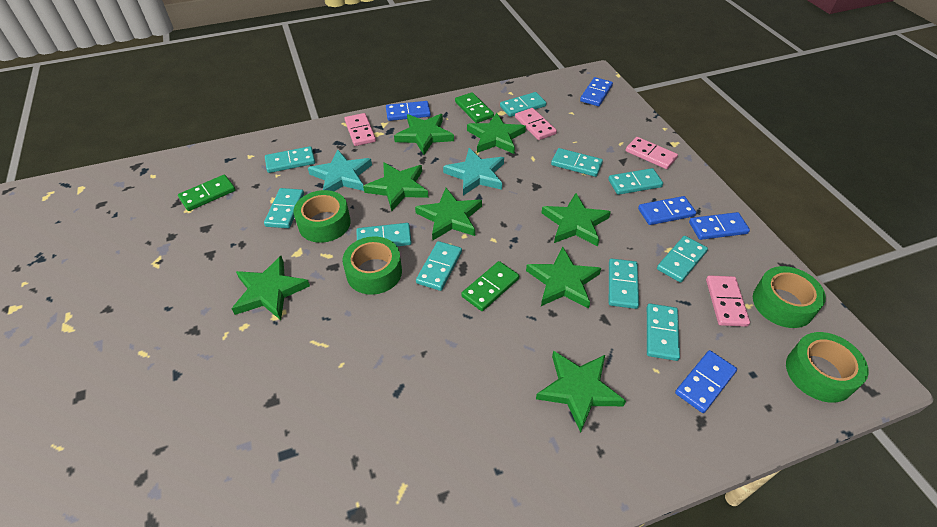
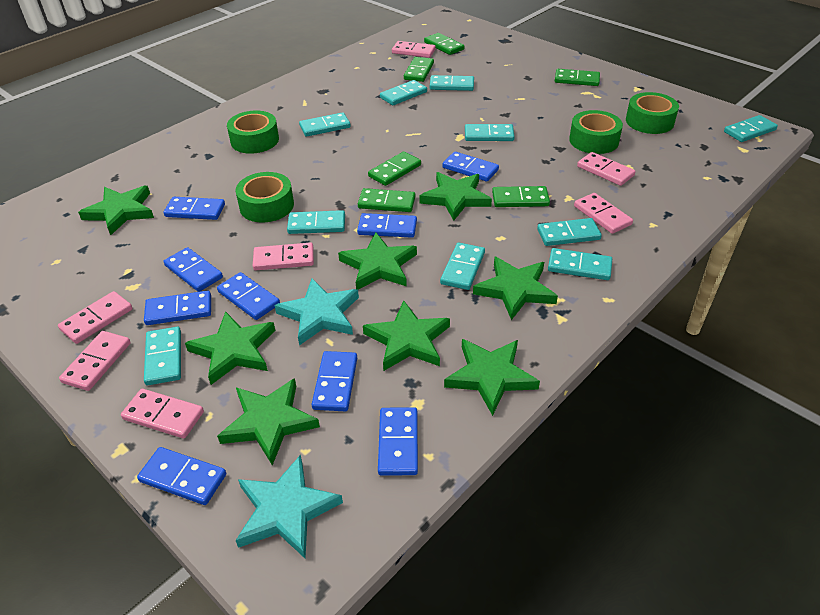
blue domino: 5 -> 9
green domino: 3 -> 6
pink domino: 4 -> 7

